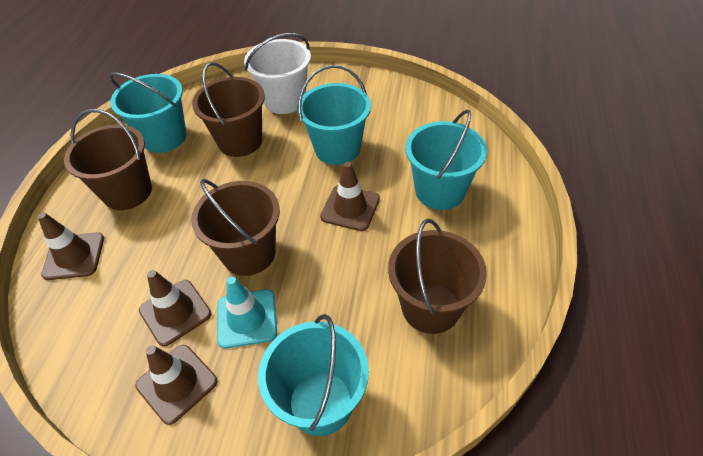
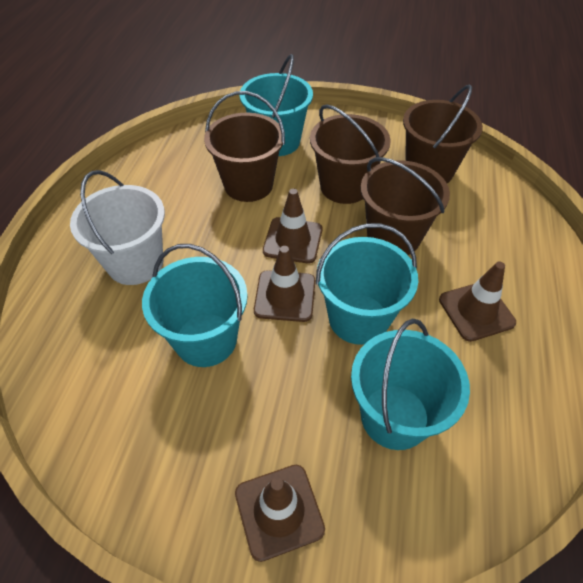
turquoise traffic cone: 1 -> 0

